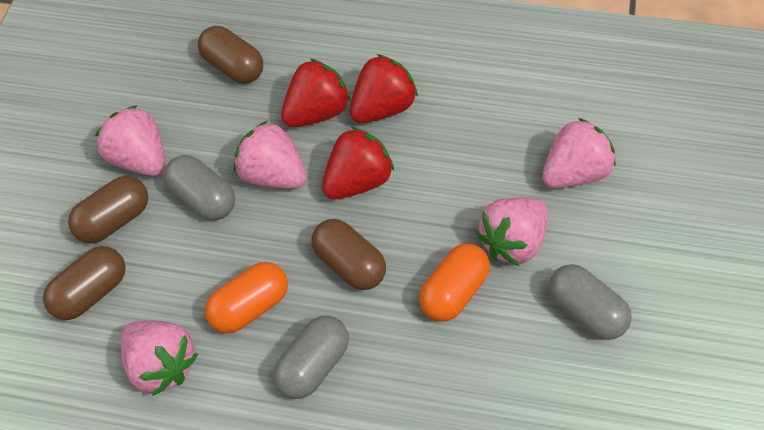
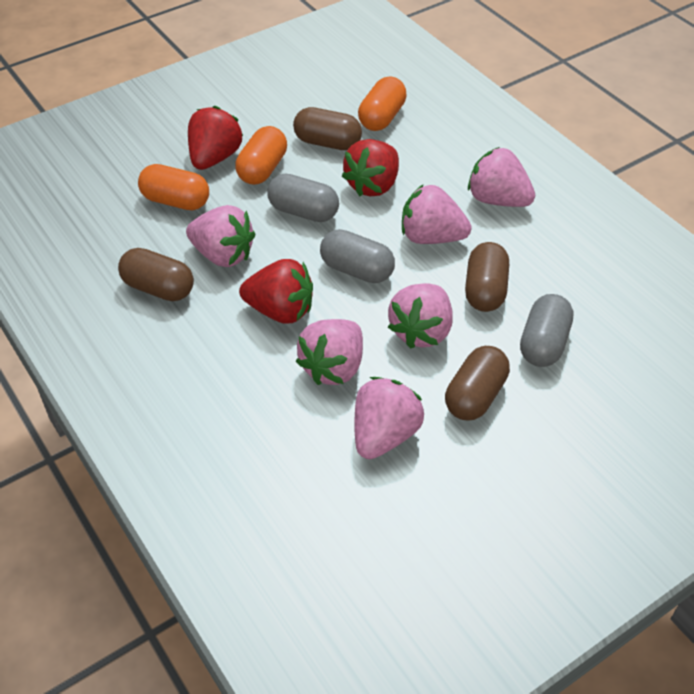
orange capsule: 2 -> 3
pink strawberry: 5 -> 6

